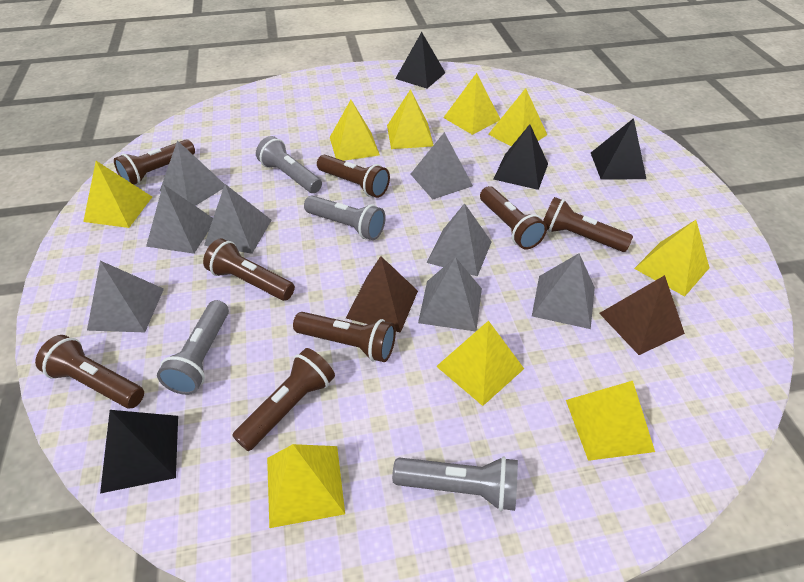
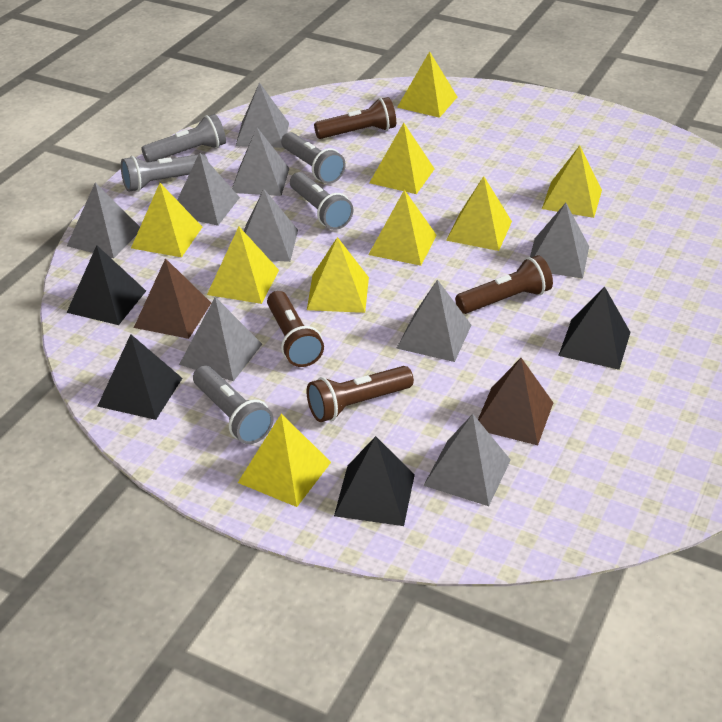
brown flashlight: 8 -> 4
grey flashlight: 4 -> 5
grey pyramid: 8 -> 9

